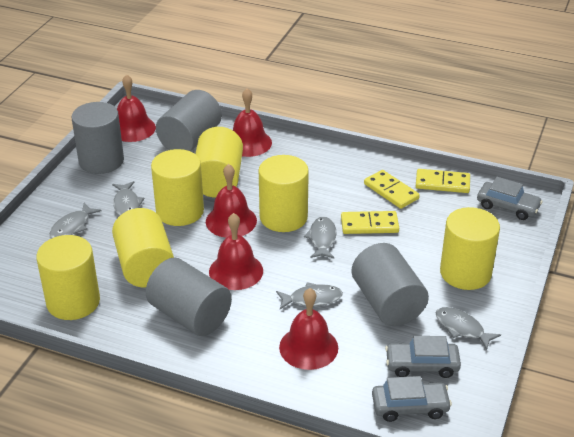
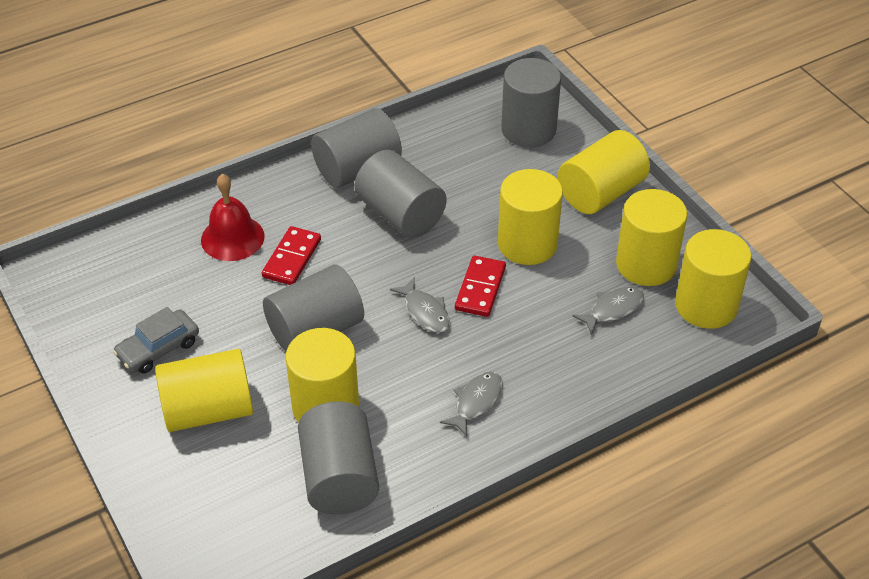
grey car: 3 -> 1
grey cylinder: 4 -> 5
grey fish: 5 -> 3
red bell: 5 -> 1
red domino: 0 -> 2
yellow domino: 3 -> 0

